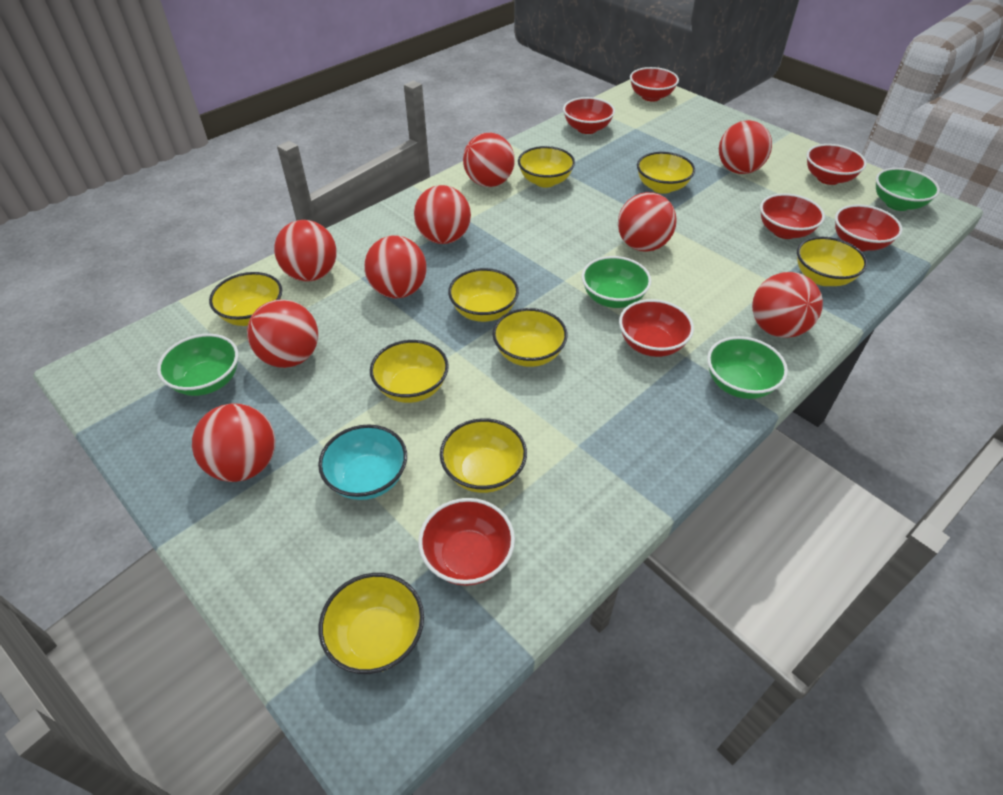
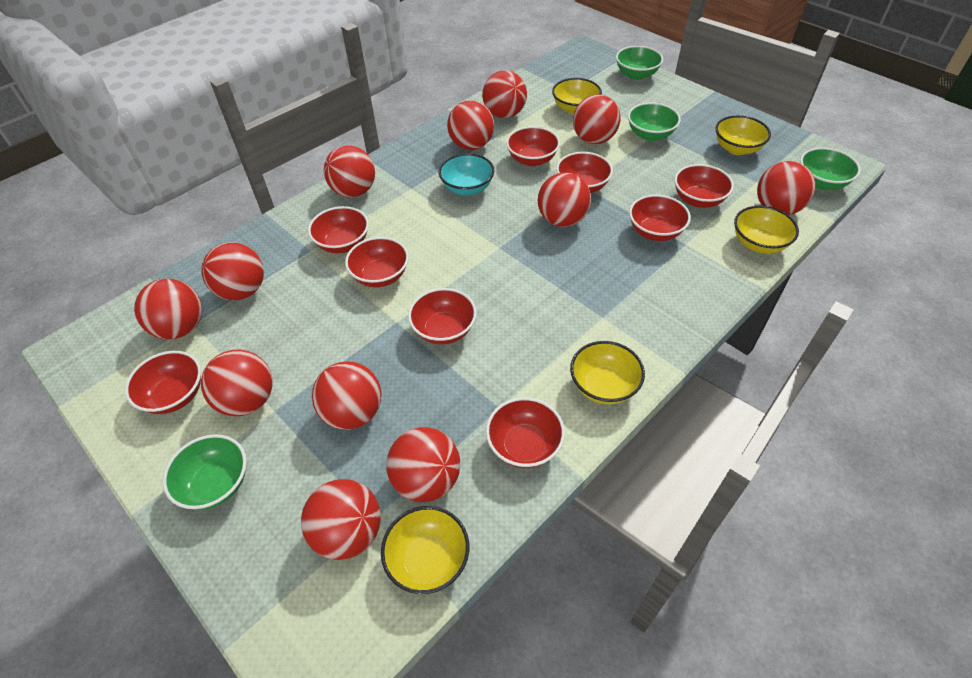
red ball: 9 -> 12
red bowl: 7 -> 9
yellow bowl: 9 -> 5

